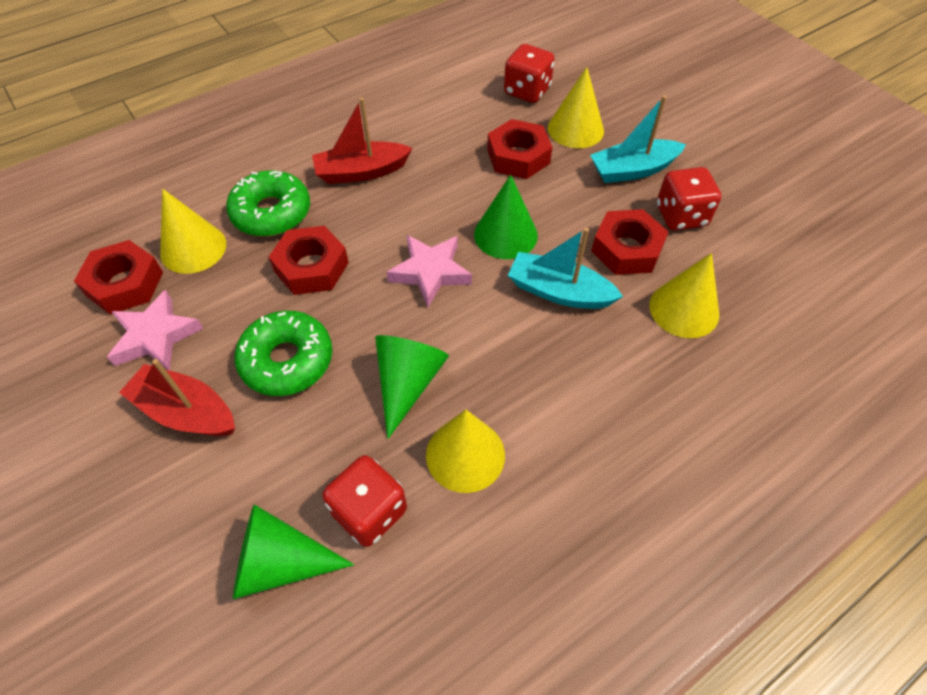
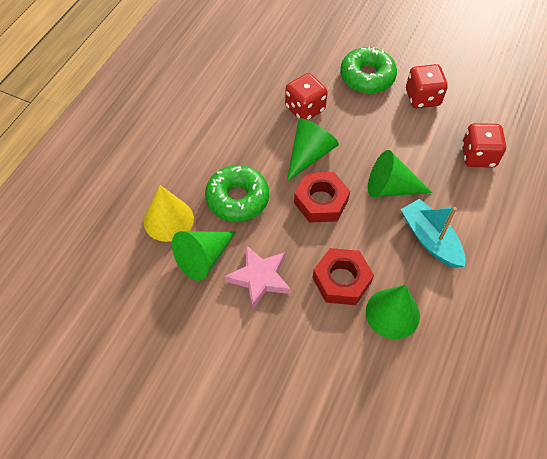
green cone: 3 -> 4
pink star: 2 -> 1
red boat: 2 -> 0
red nut: 4 -> 2
turquoise boat: 2 -> 1
yellow cone: 4 -> 1

